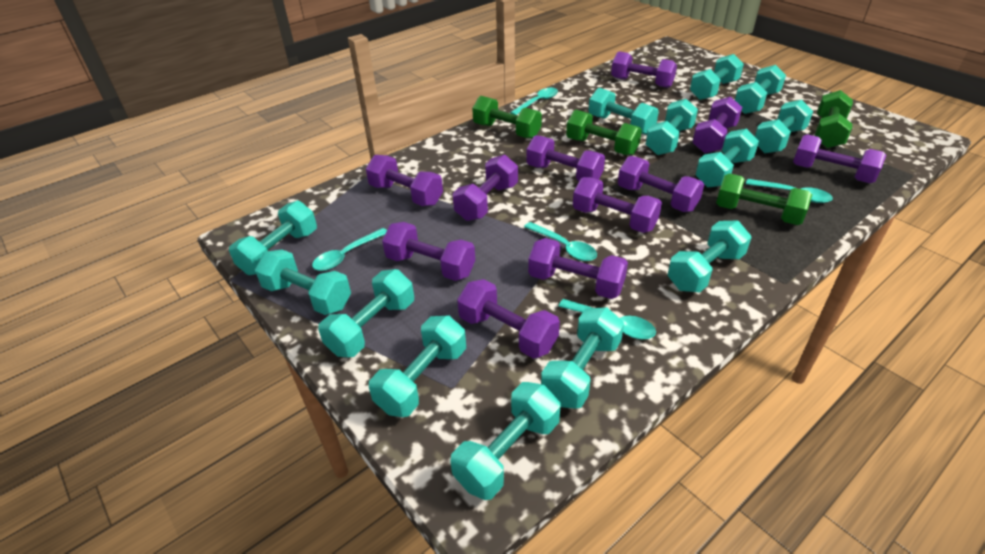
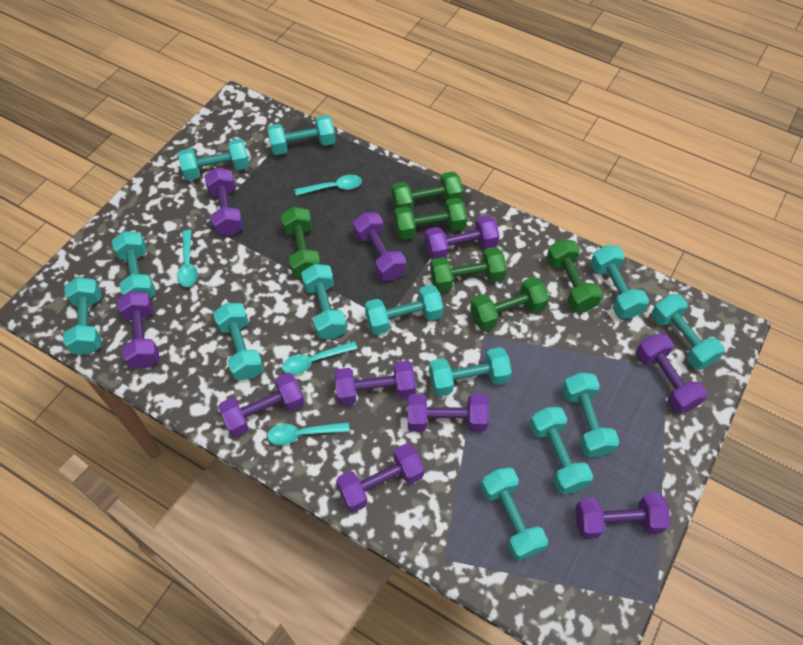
green dumbbell: 4 -> 6
purple dumbbell: 11 -> 10
turquoise spoon: 5 -> 4

